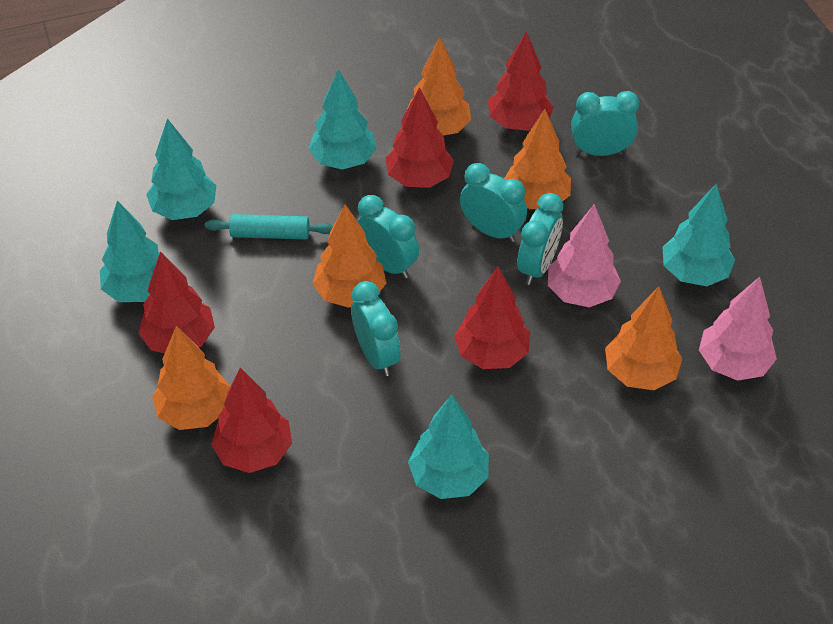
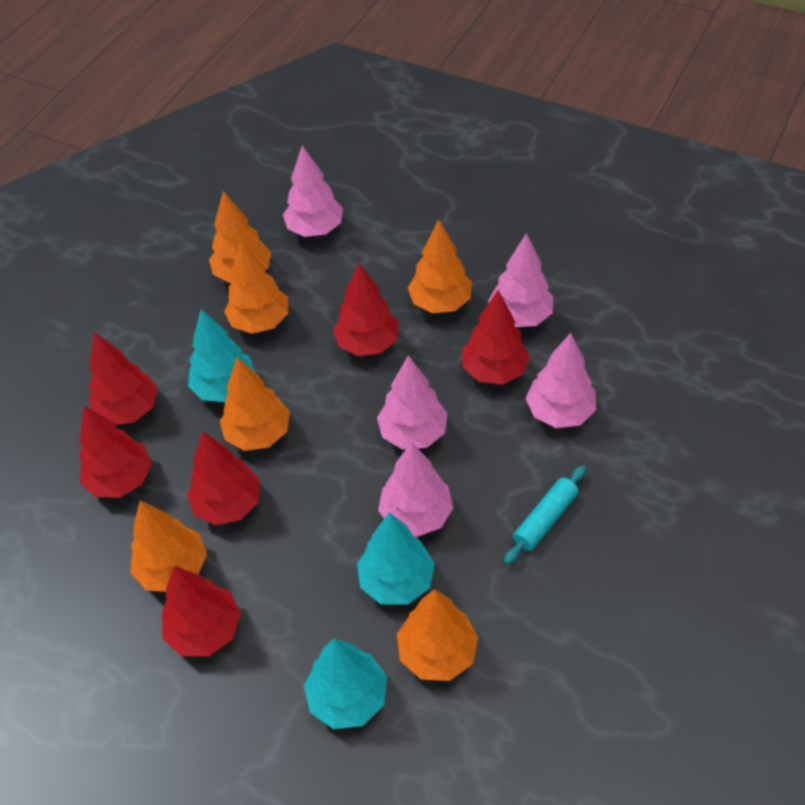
orange tree: 5 -> 6
pink tree: 2 -> 5
red tree: 5 -> 6
turquoise clock: 5 -> 0
turquoise tree: 5 -> 3

